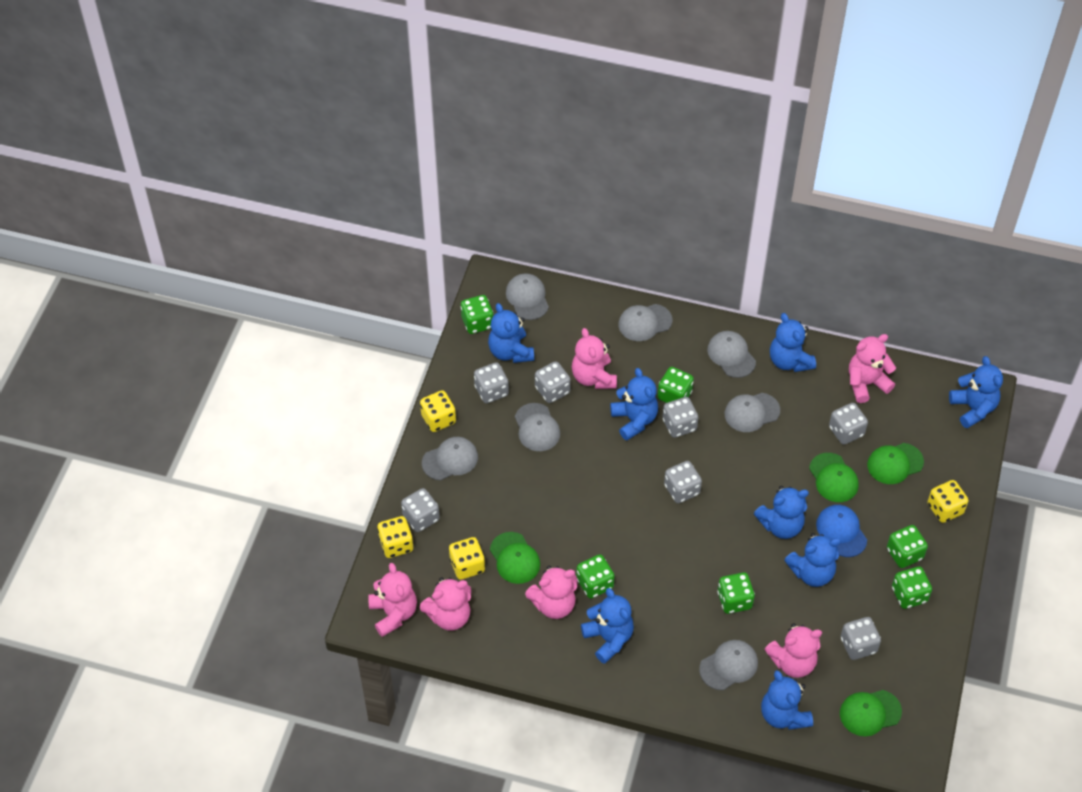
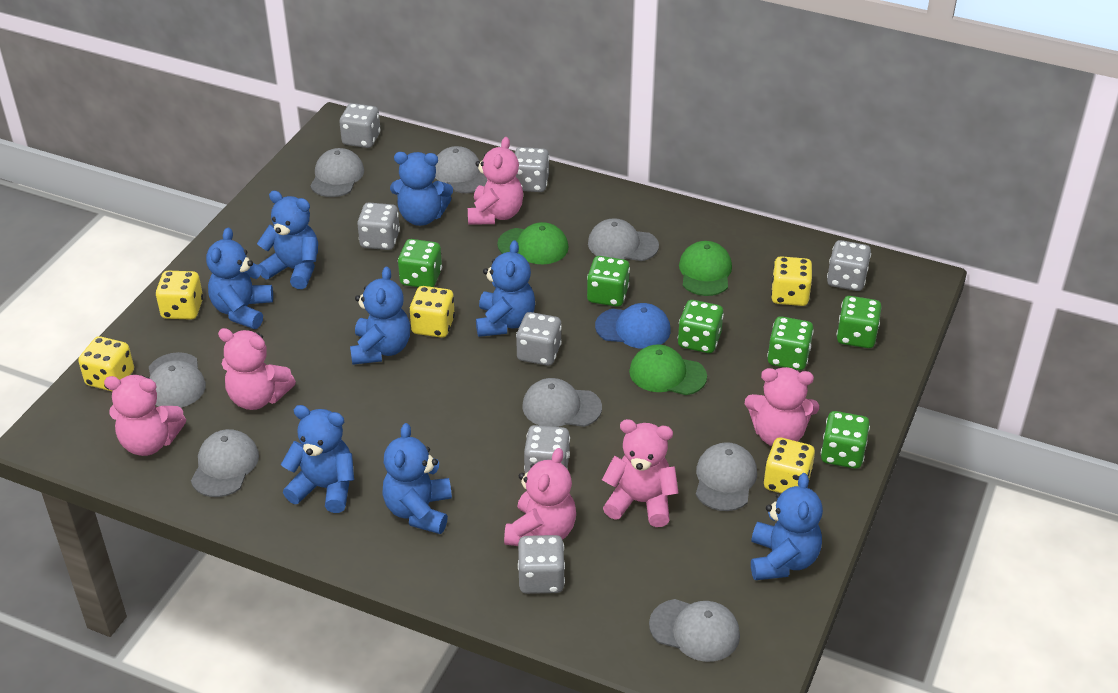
green cap: 4 -> 3
grey cap: 7 -> 8
yellow dice: 4 -> 5

